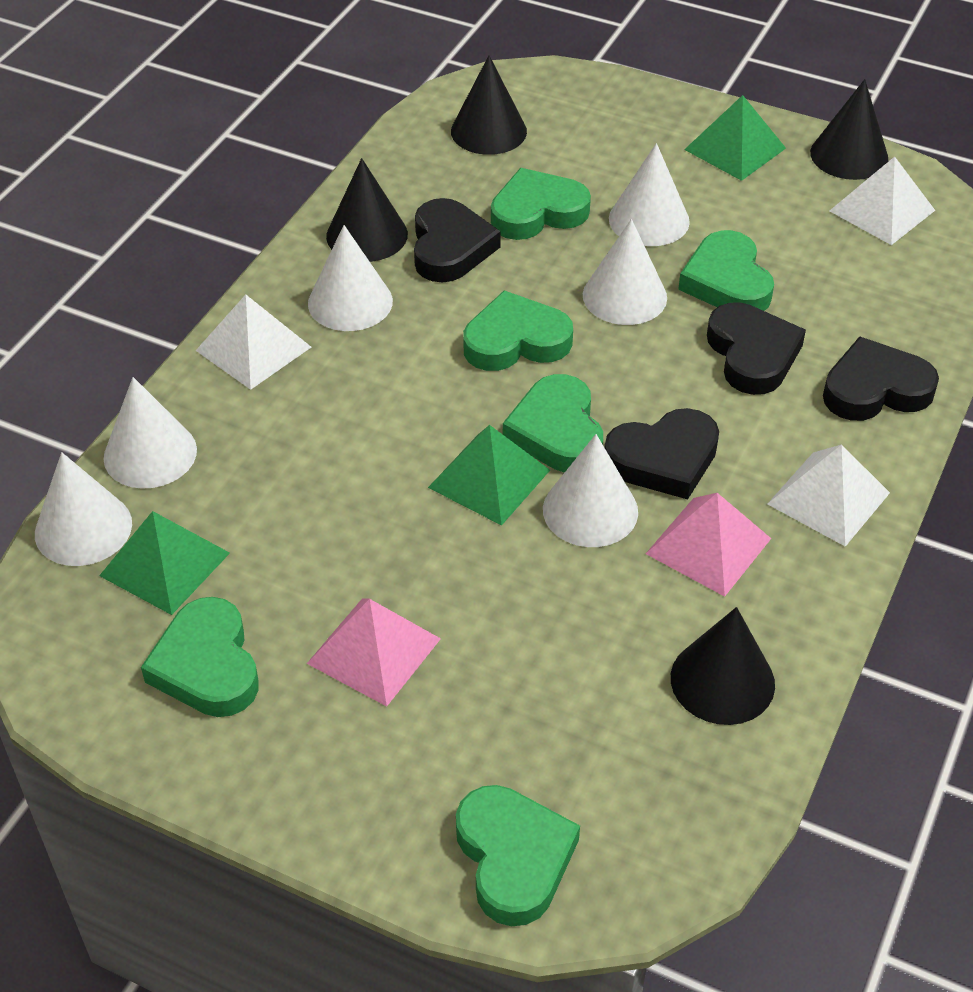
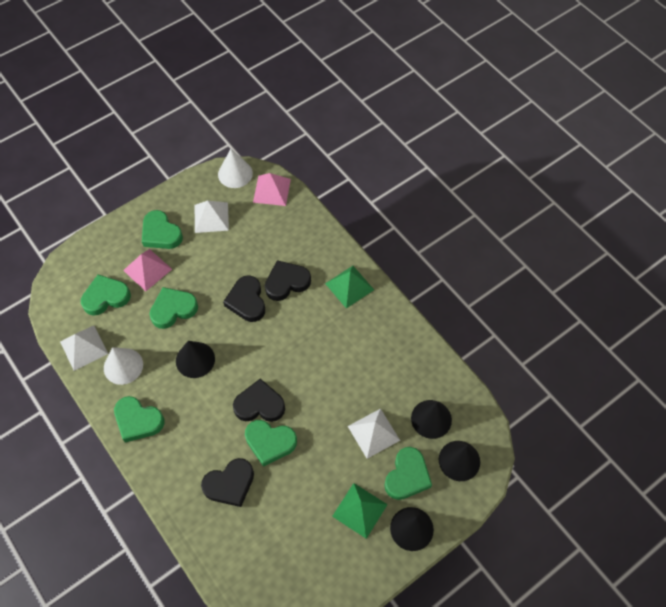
green pyramid: 3 -> 2
white cone: 6 -> 2

